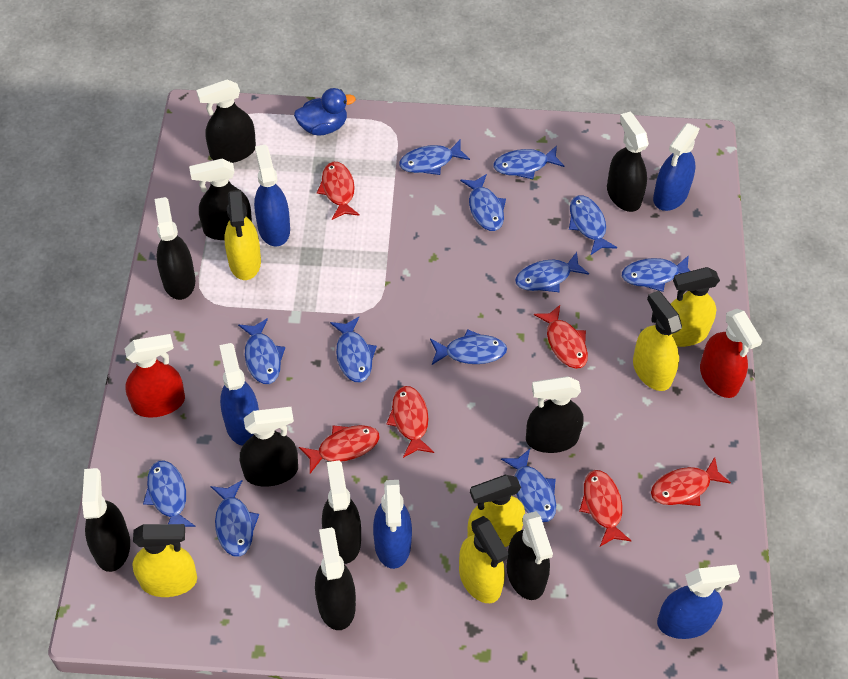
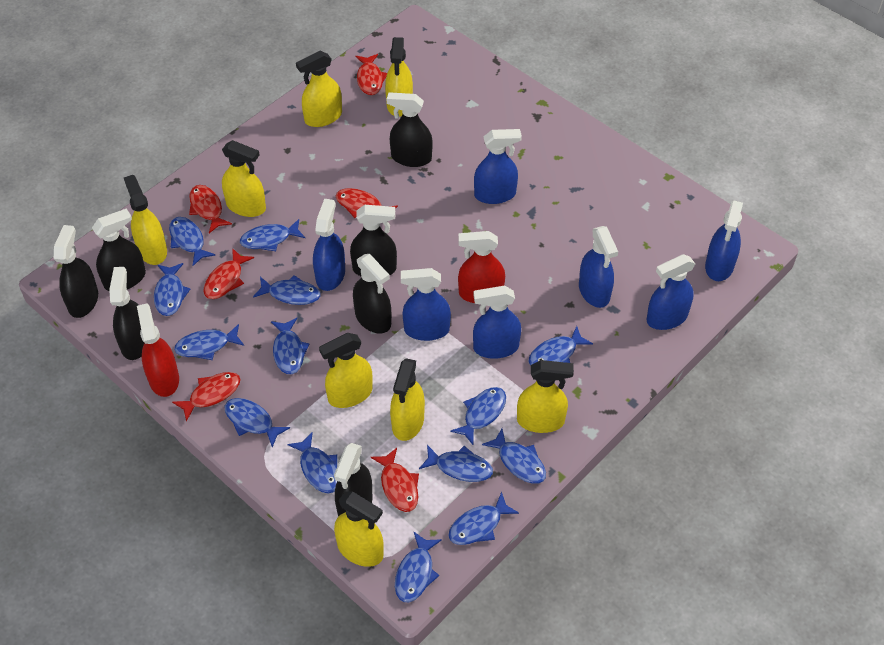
black spray bottle: 10 -> 7
blue duck: 1 -> 0
blue fish: 12 -> 14
blue spray bottle: 5 -> 7
yellow spray bottle: 6 -> 8

